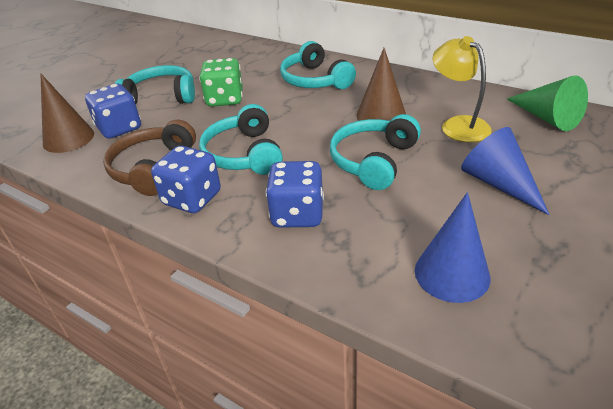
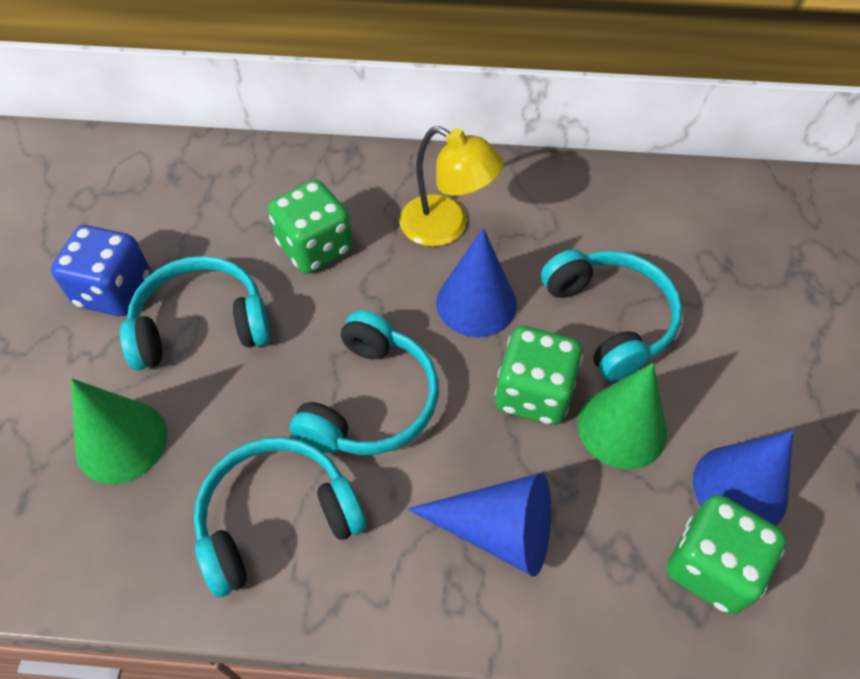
blue cone: 2 -> 3
blue dice: 3 -> 1
brown cone: 2 -> 0
brown headphones: 1 -> 0
green cone: 1 -> 2
green dice: 1 -> 3

